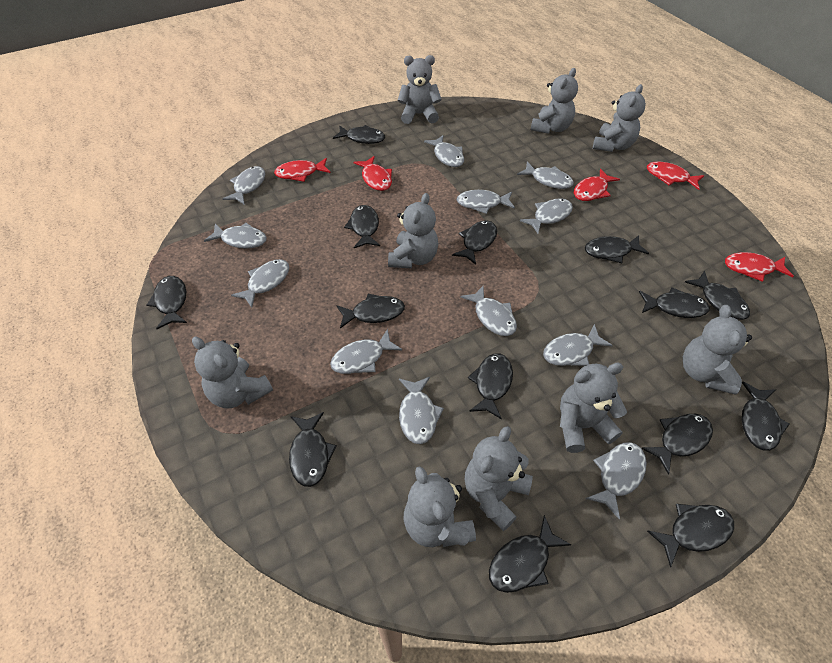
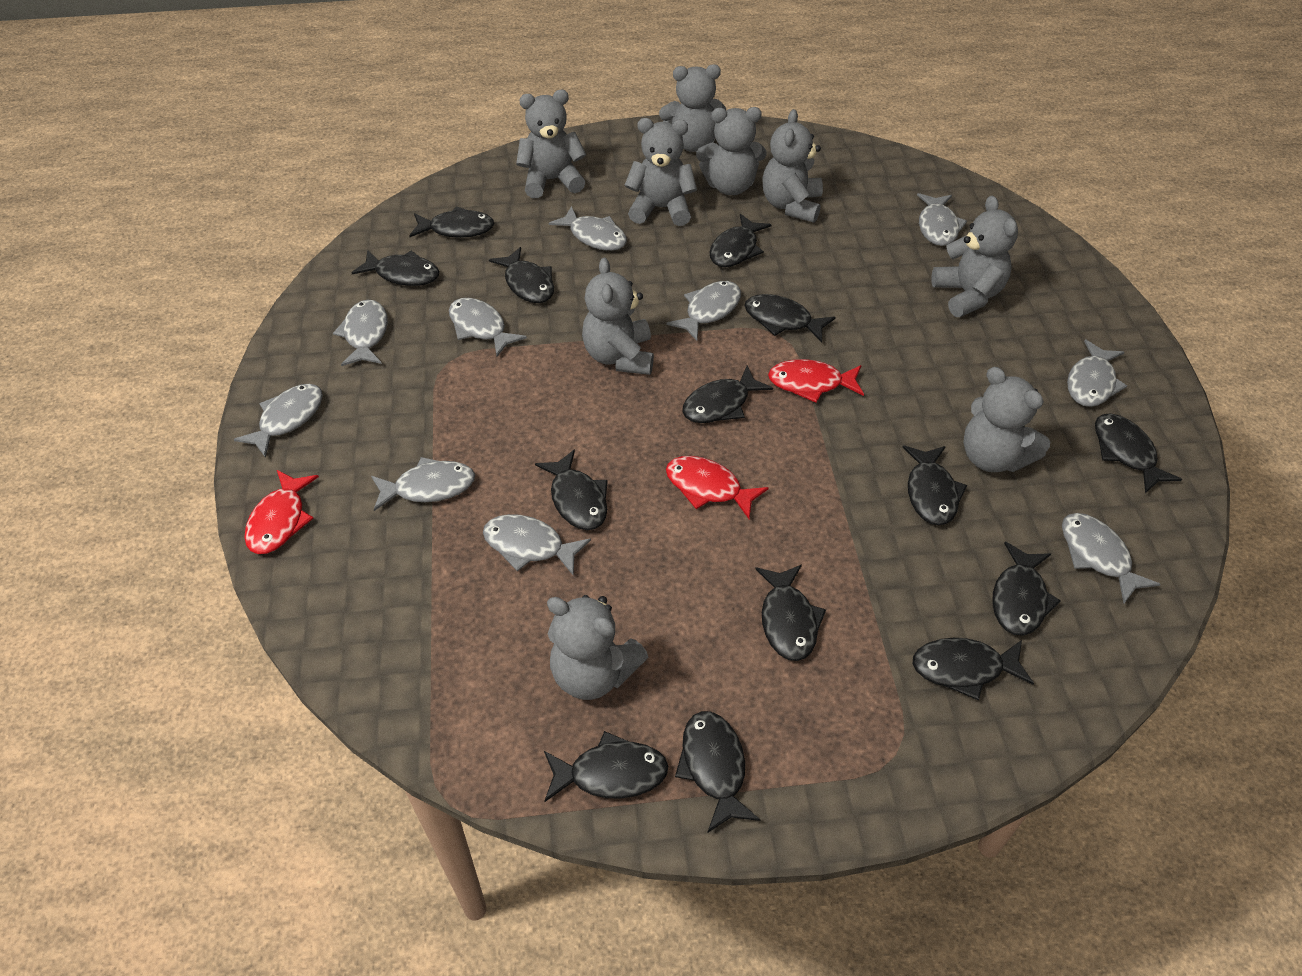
grey fish: 12 -> 10
red fish: 5 -> 3

